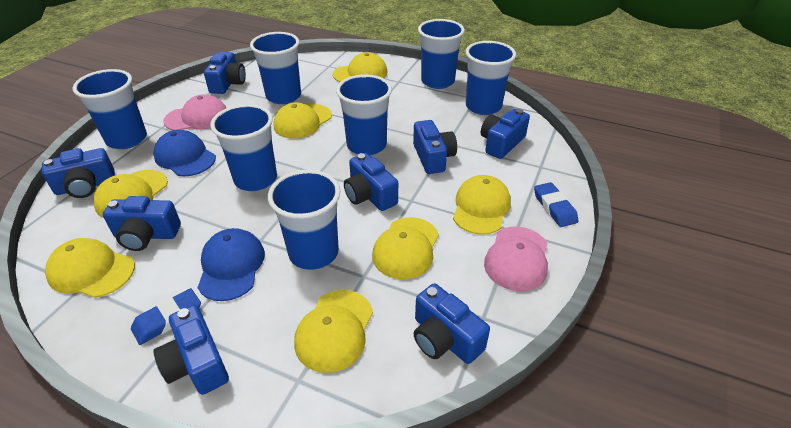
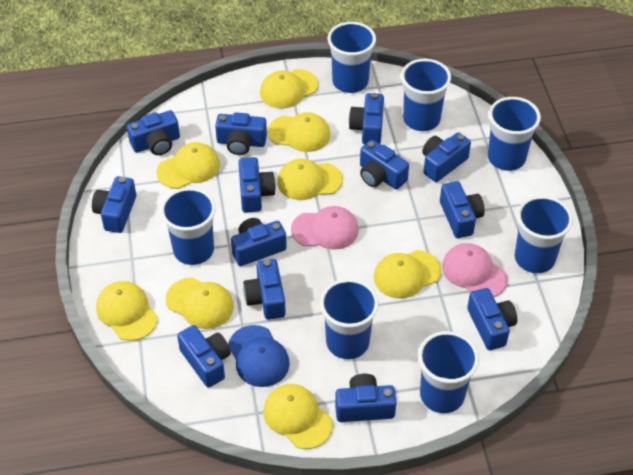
blue camera: 8 -> 13
blue cap: 2 -> 1
blue eraser: 2 -> 0
yellow cap: 7 -> 8

